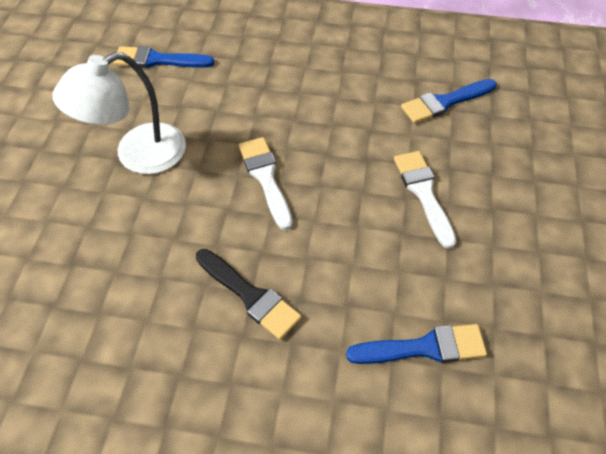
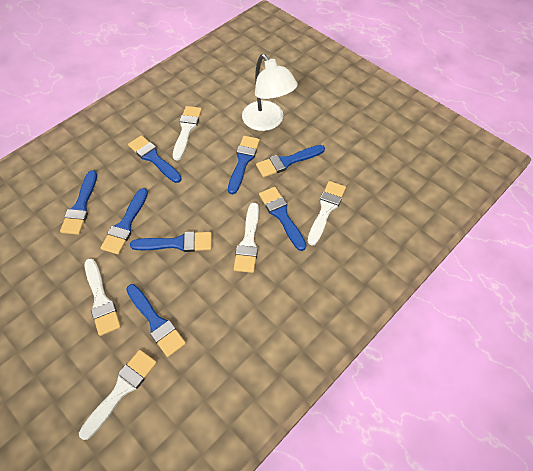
black brush: 1 -> 0
blue brush: 3 -> 8
white brush: 2 -> 5

